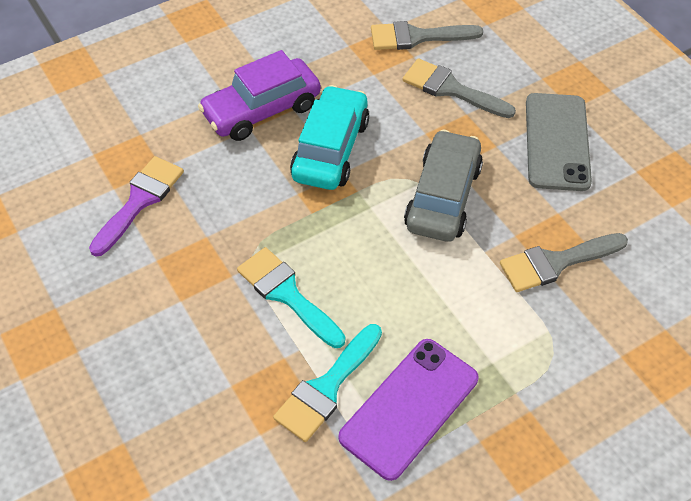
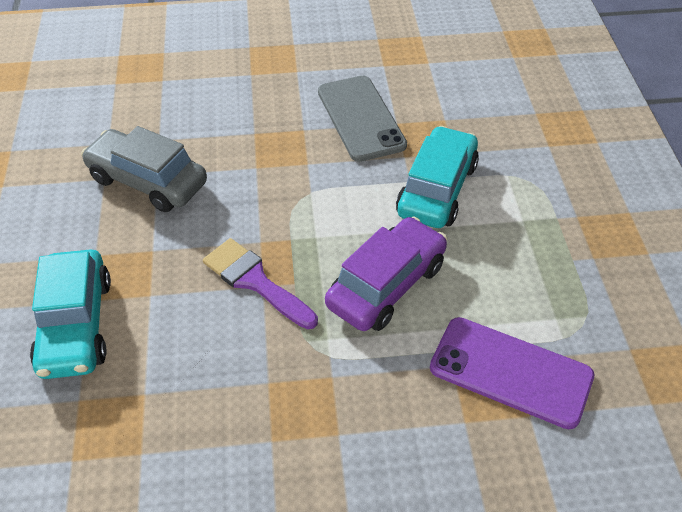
grey brush: 3 -> 0
turquoise brush: 2 -> 0
turquoise car: 1 -> 2

